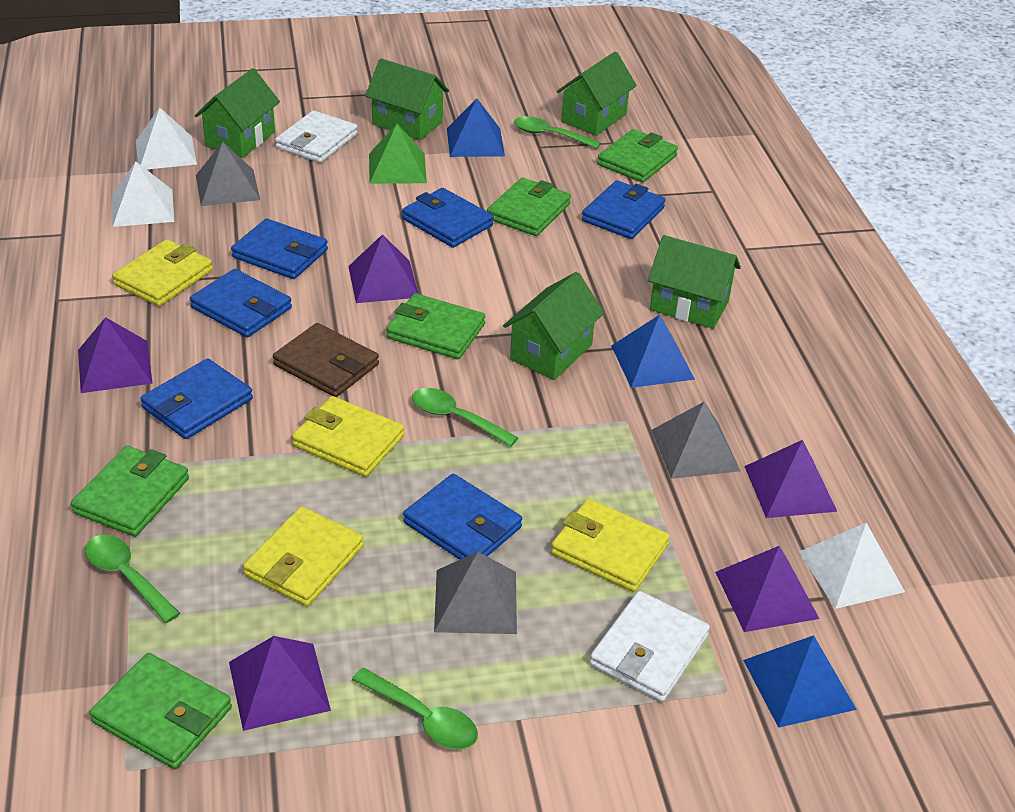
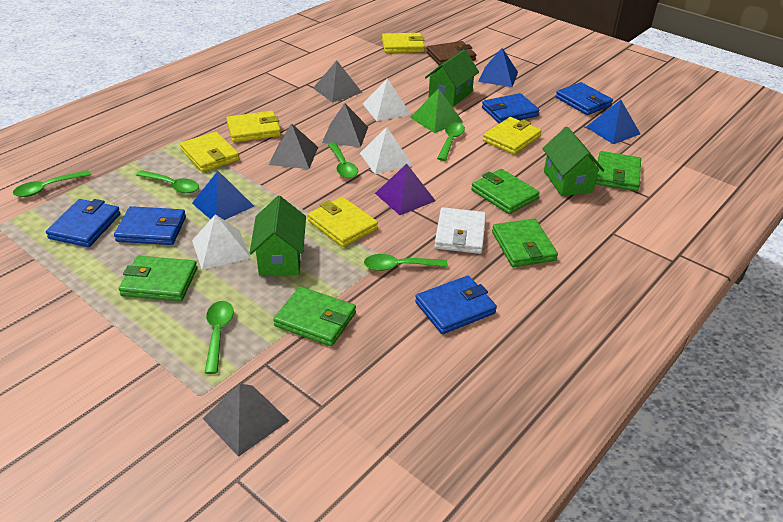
blue wallet: 6 -> 5
green house: 5 -> 3
green spoon: 4 -> 6
grey pyramid: 3 -> 4
purple pyramid: 5 -> 1
white wallet: 2 -> 1
yellow wallet: 4 -> 5

